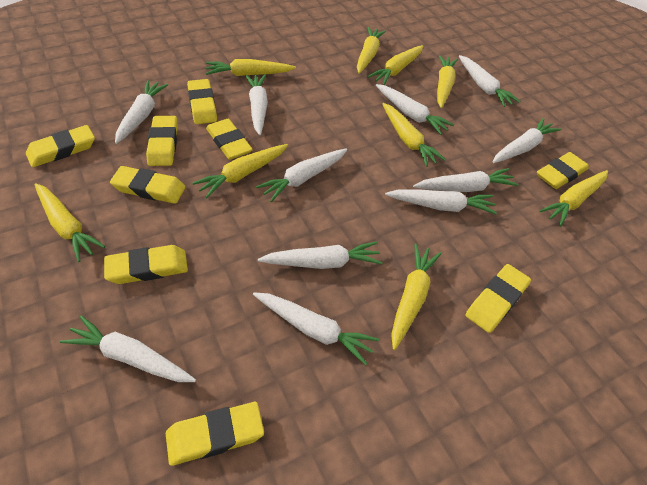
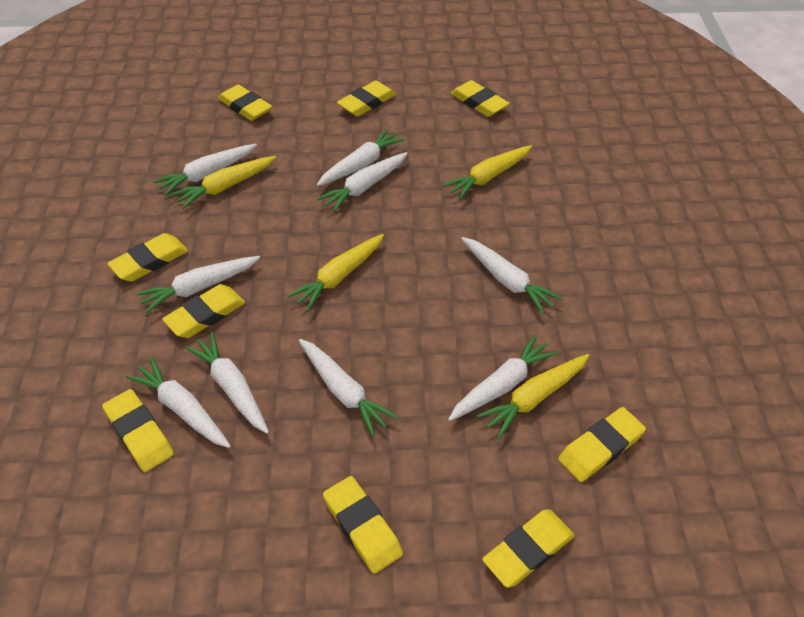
white carrot: 11 -> 9
yellow carrot: 9 -> 4

